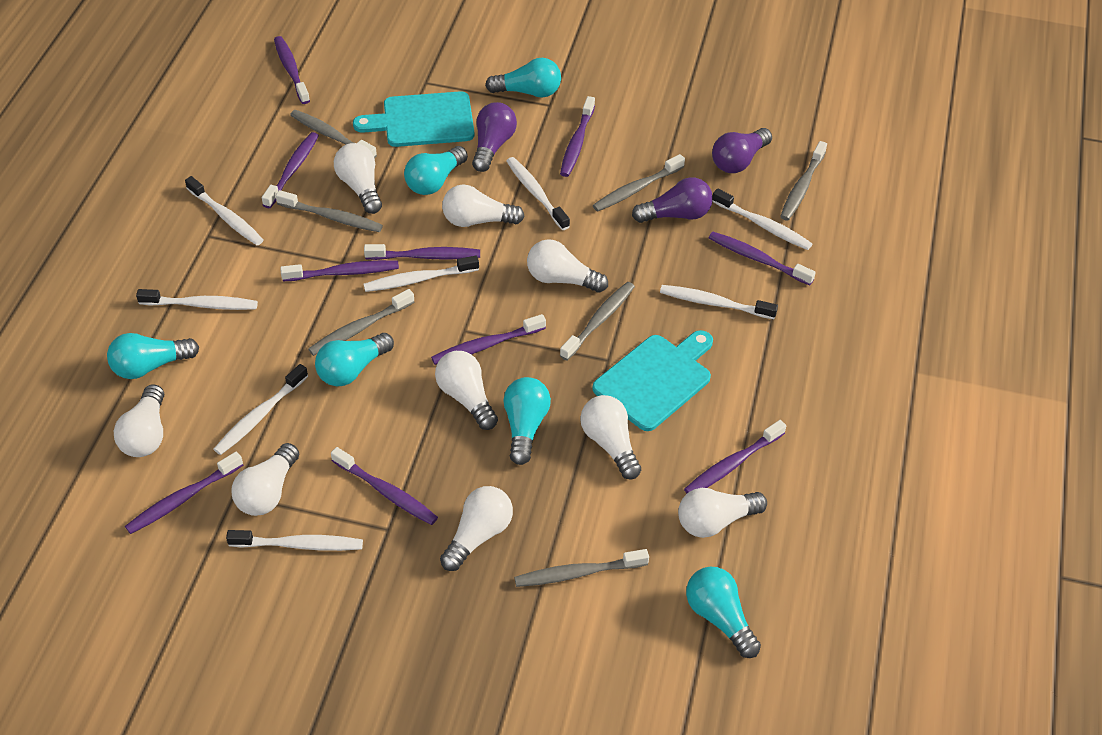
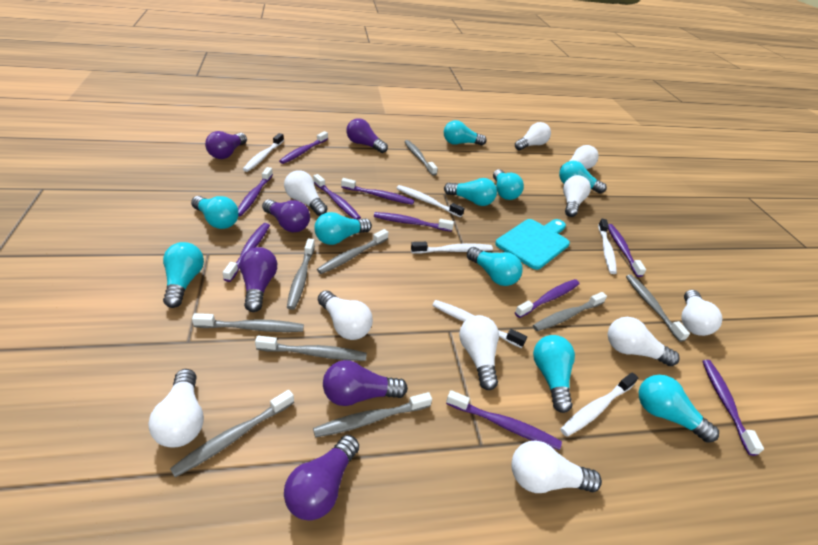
grey toothbrush: 7 -> 9
purple light bulb: 3 -> 6
turquoise cutting board: 2 -> 1
turquoise light bulb: 6 -> 10
white light bulb: 9 -> 10
white toothbrush: 8 -> 6

